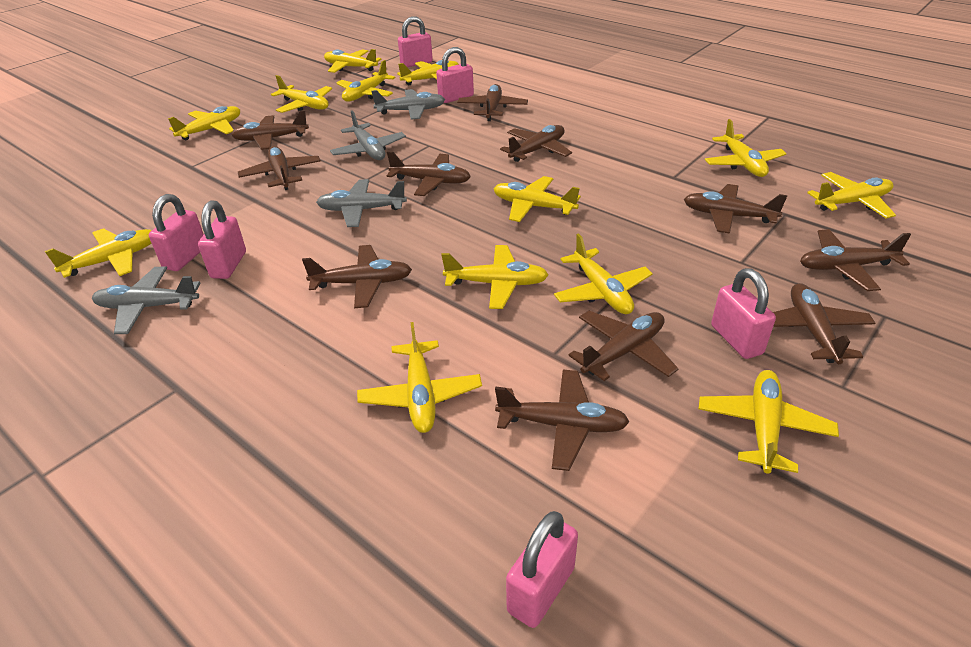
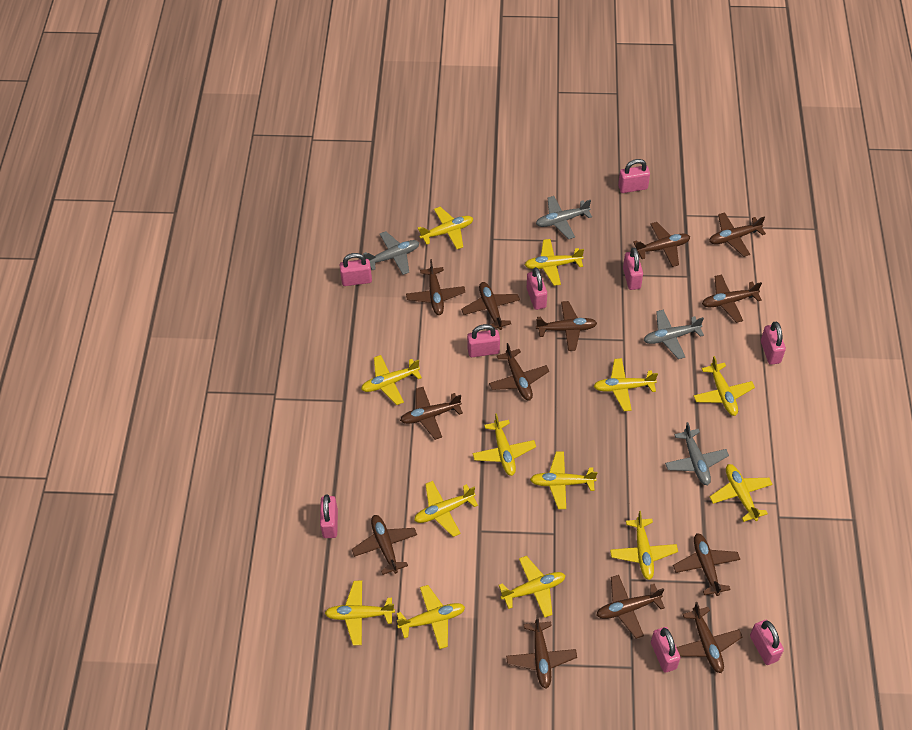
brown plane: 11 -> 13
pink padlock: 6 -> 9

